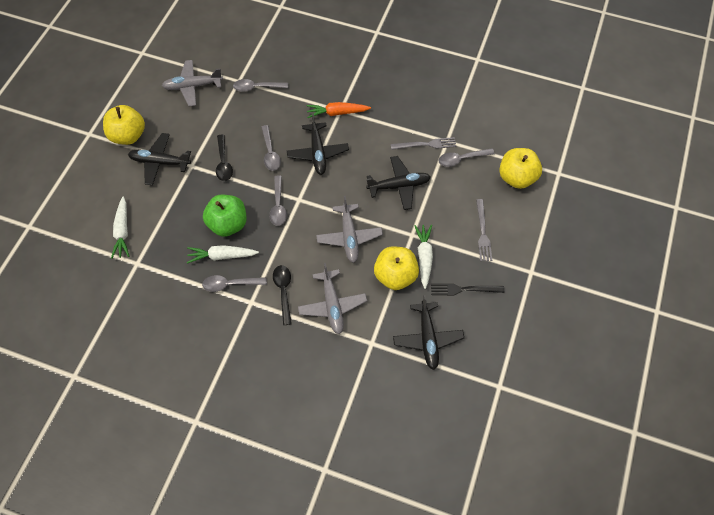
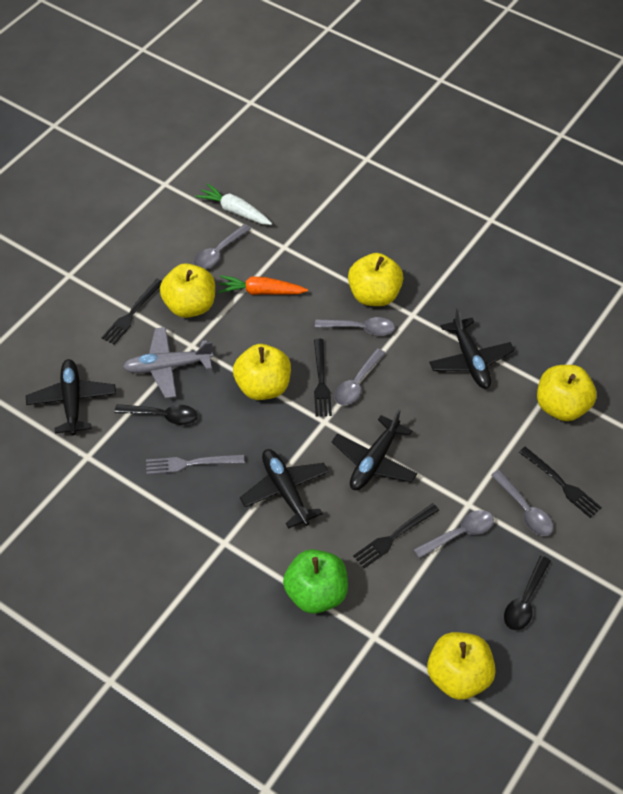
black fork: 1 -> 4
grey fork: 2 -> 1
grey plane: 3 -> 1
white carrot: 3 -> 1
yellow apple: 3 -> 5

